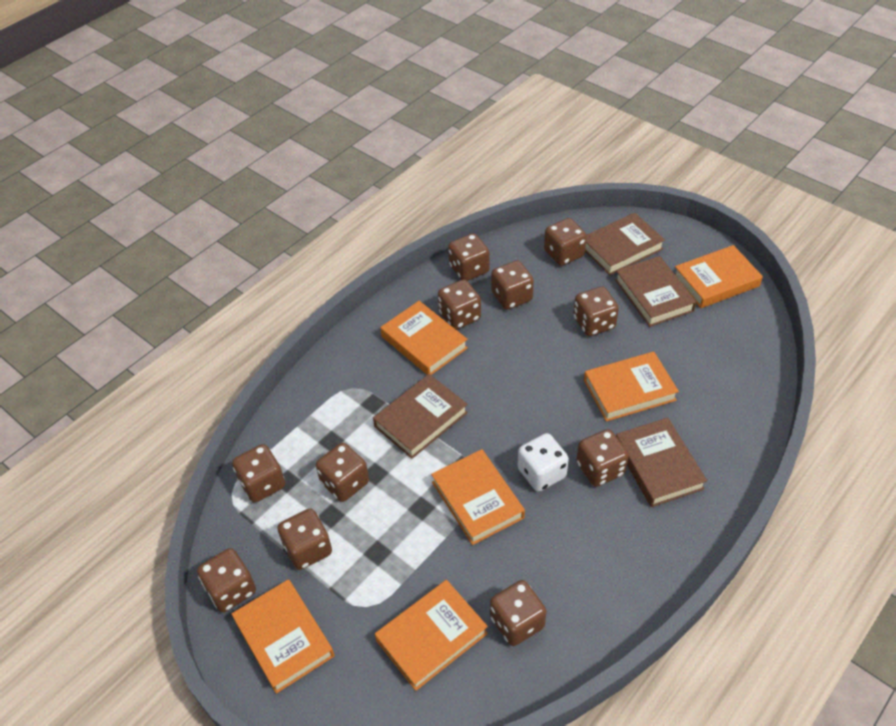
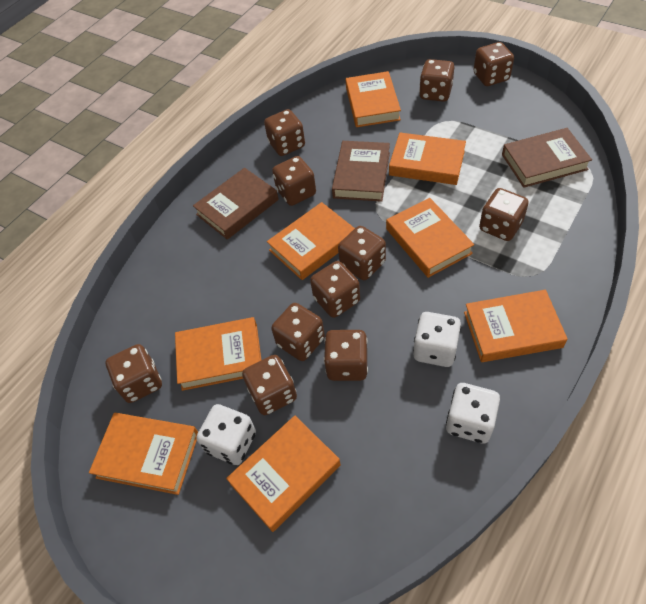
brown book: 4 -> 3
orange book: 6 -> 8
white dice: 1 -> 3

